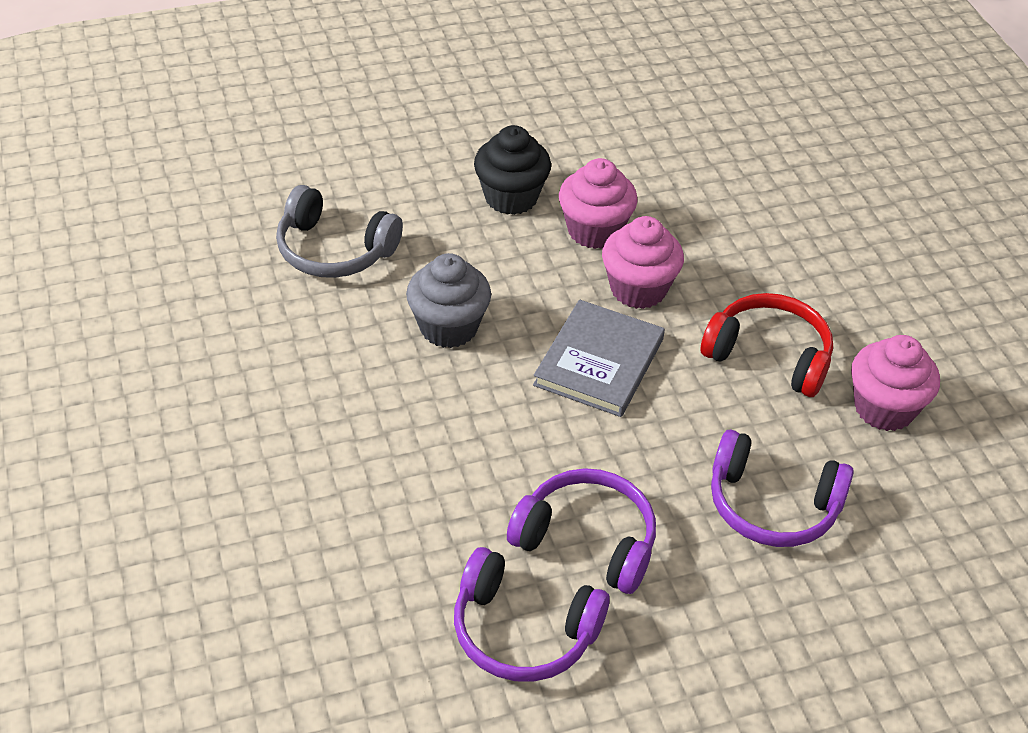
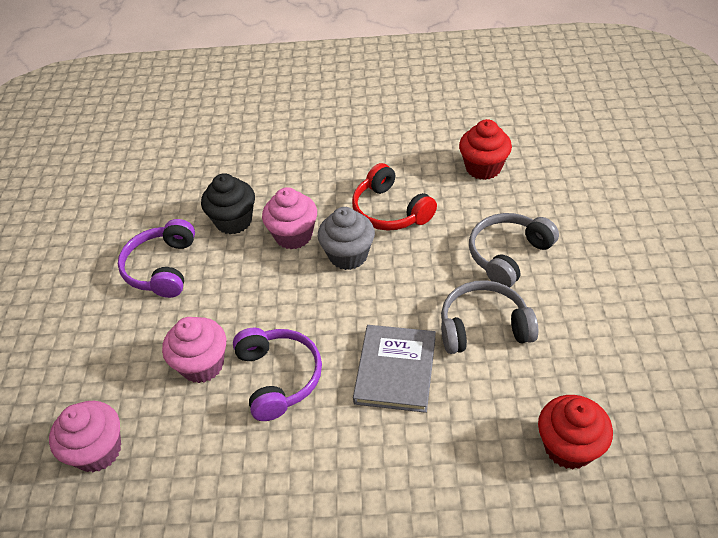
grey headphones: 1 -> 2
purple headphones: 3 -> 2
red cupcake: 0 -> 2

